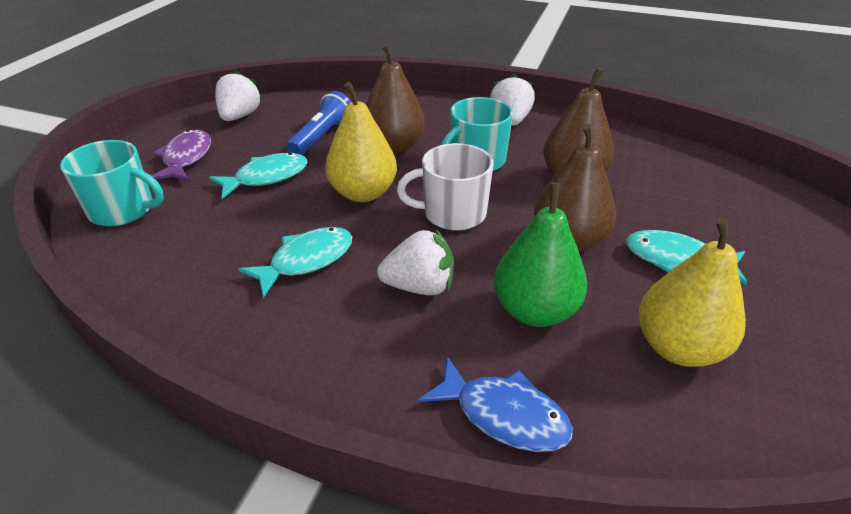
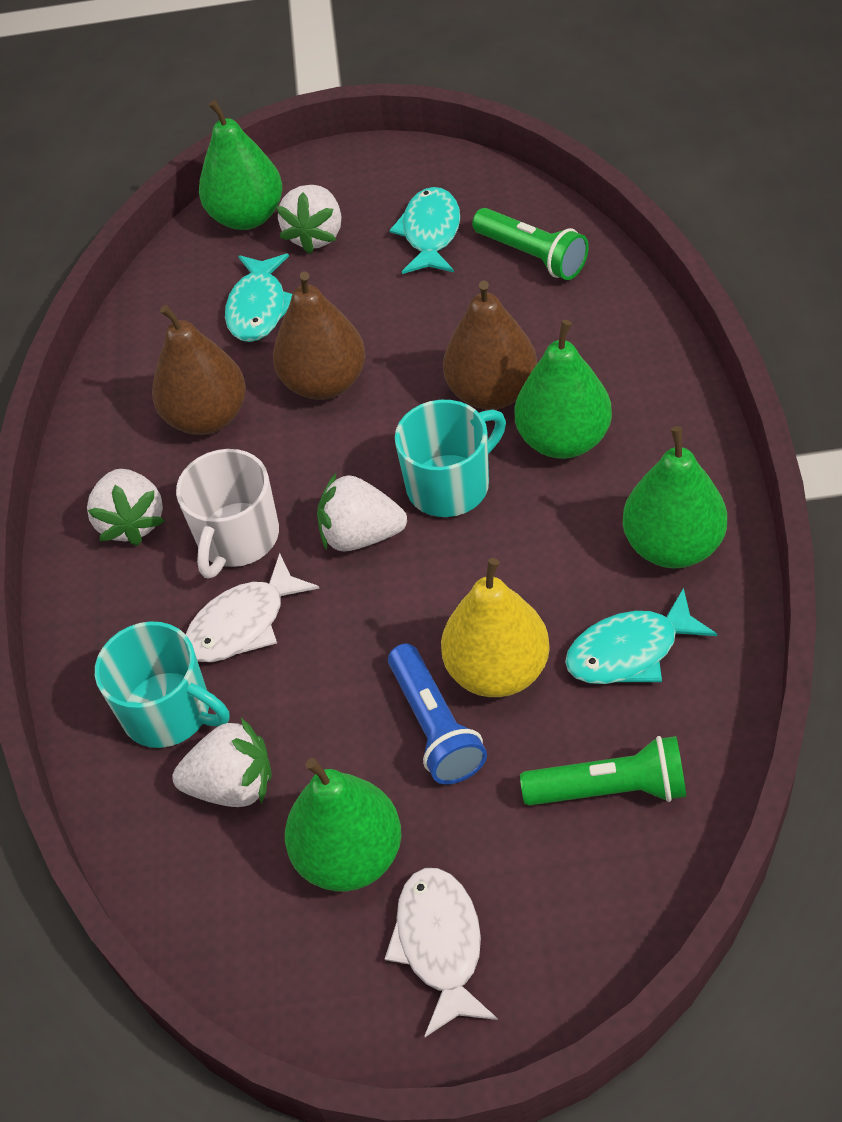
blue fish: 1 -> 0
green flashlight: 0 -> 2
green pear: 1 -> 4
purple fish: 1 -> 0
white fish: 0 -> 2
white strawberry: 3 -> 4
yellow pear: 2 -> 1

